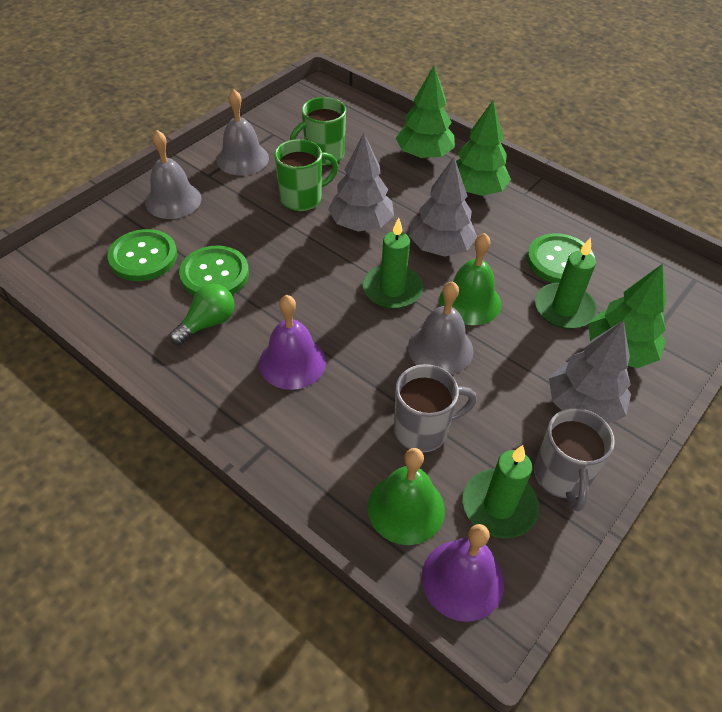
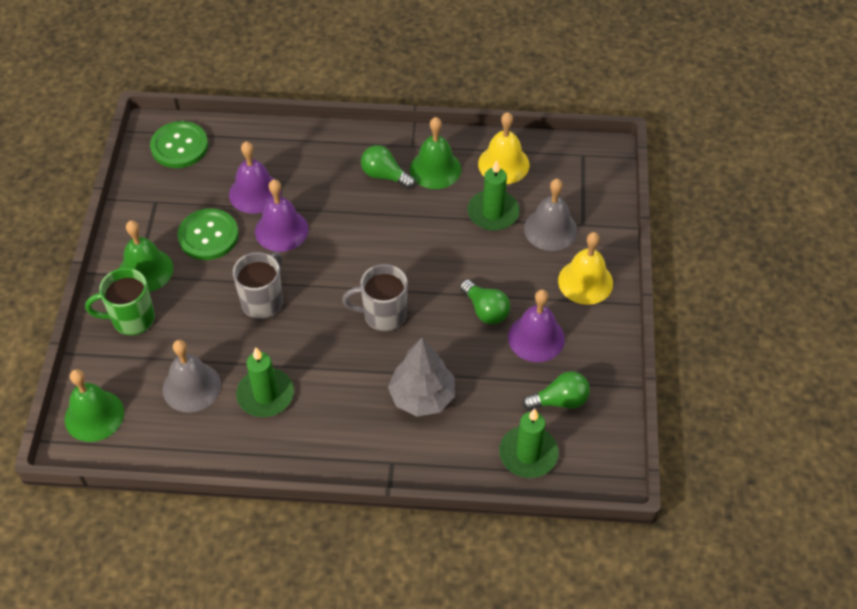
green bell: 2 -> 3
green button: 3 -> 2
green light bulb: 1 -> 3
green mug: 2 -> 1
green tree: 3 -> 0
grey bell: 3 -> 2
grey tree: 3 -> 1
purple bell: 2 -> 3
yellow bell: 0 -> 2

